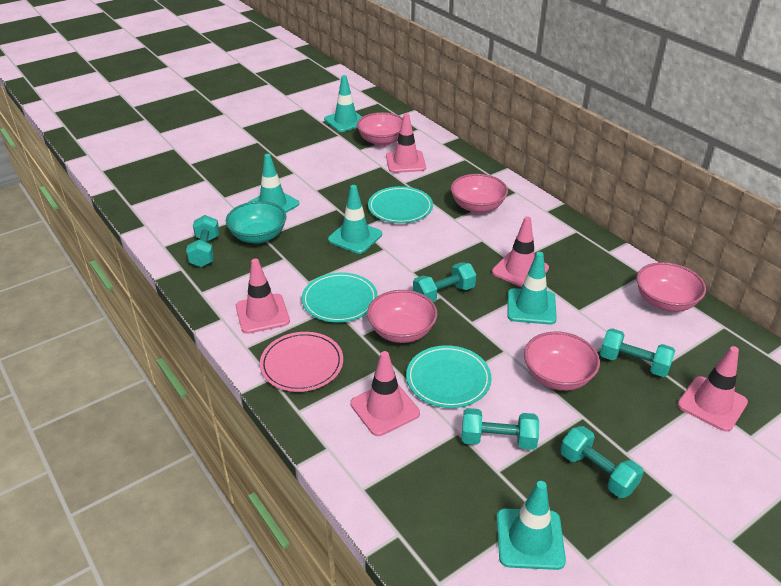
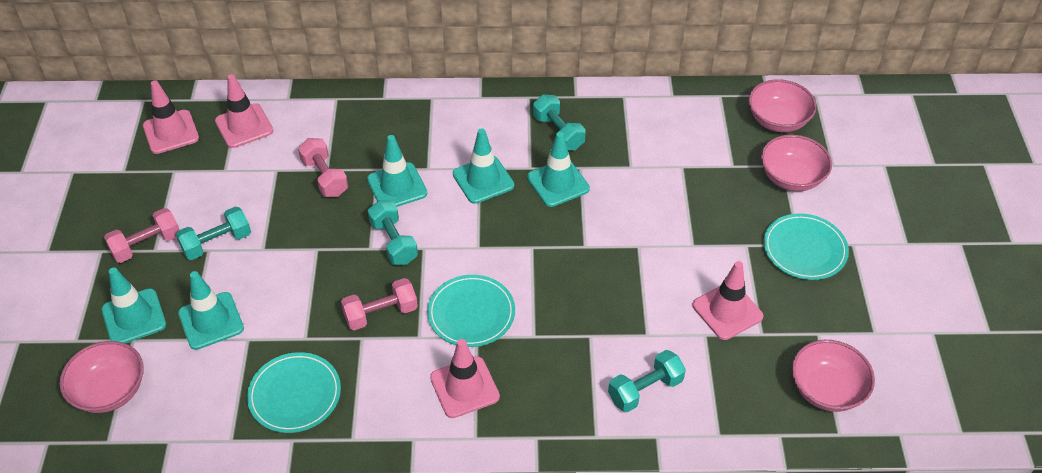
pink bowl: 5 -> 4
pink dumbbell: 0 -> 3
pink plate: 1 -> 0
pink traffic cone: 5 -> 4
turquoise bowl: 1 -> 0
turquoise dumbbell: 5 -> 4

